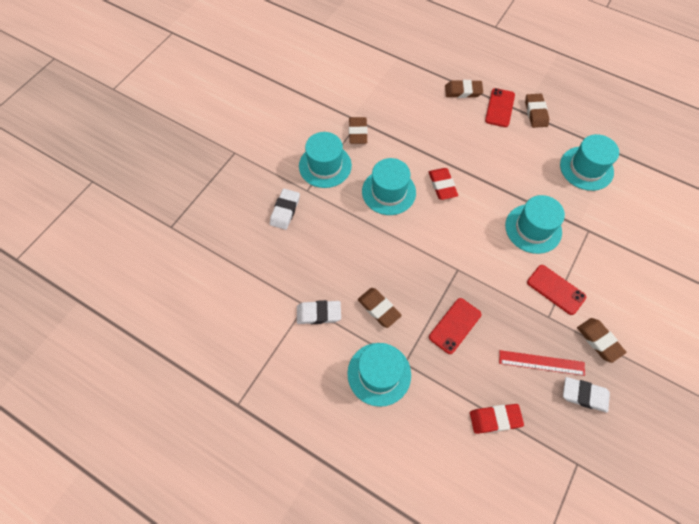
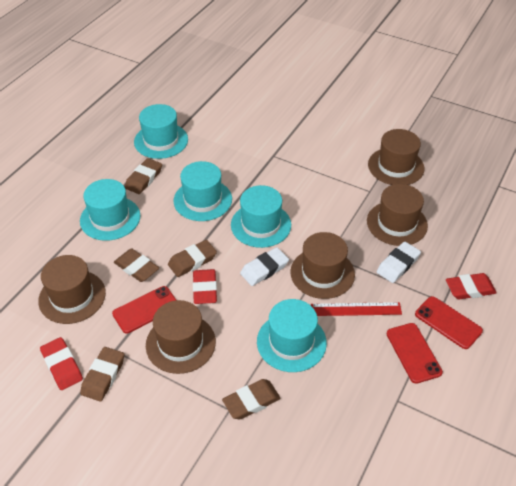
brown hat: 0 -> 5
red eraser: 2 -> 3
white eraser: 3 -> 2

